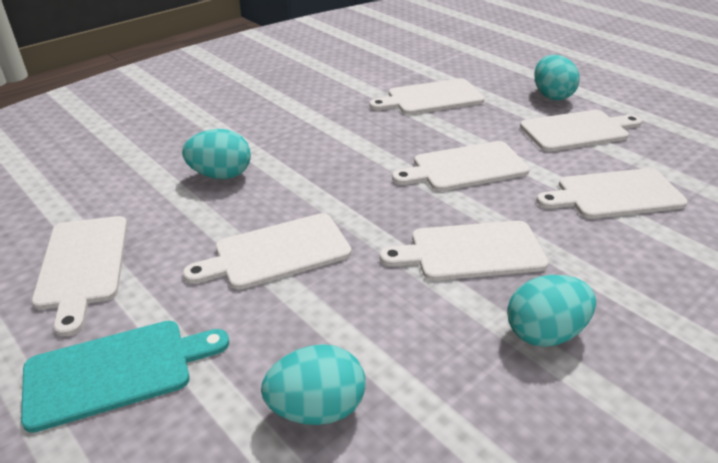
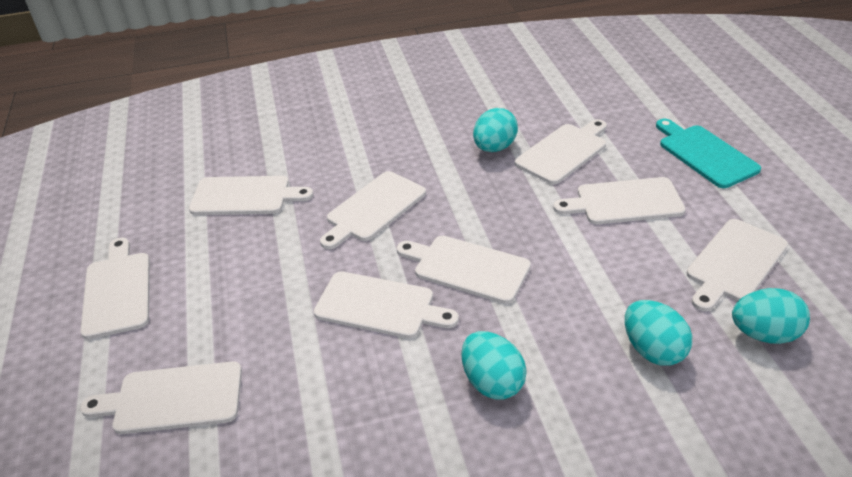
white cutting board: 7 -> 9

